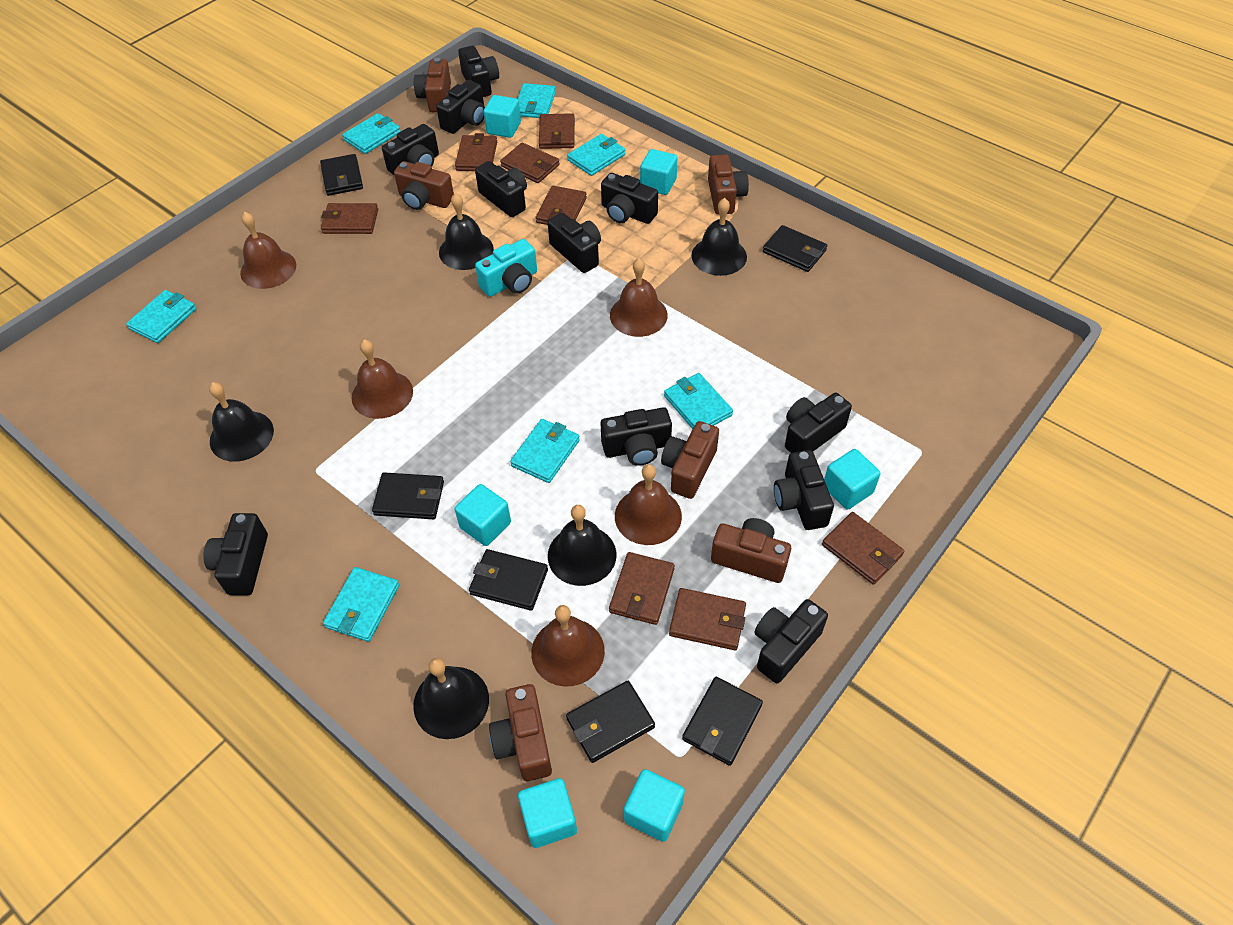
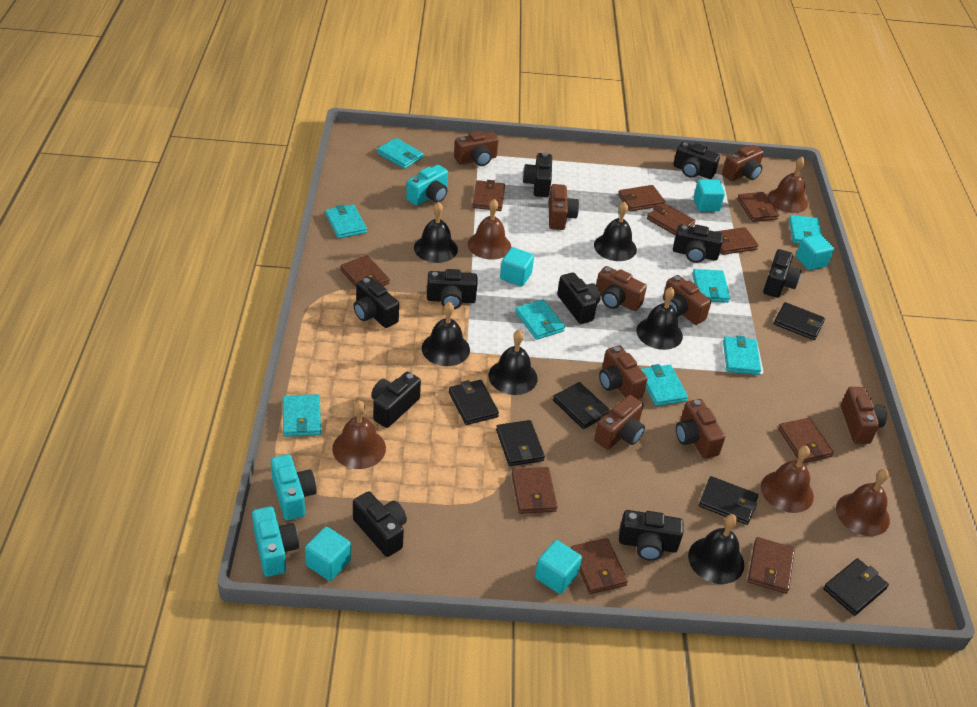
black bell: 5 -> 6
black camera: 11 -> 10
brown camera: 6 -> 9
brown wallet: 8 -> 10
turquoise camera: 1 -> 3
turquoise cube: 6 -> 5
turquoise wallet: 7 -> 8

